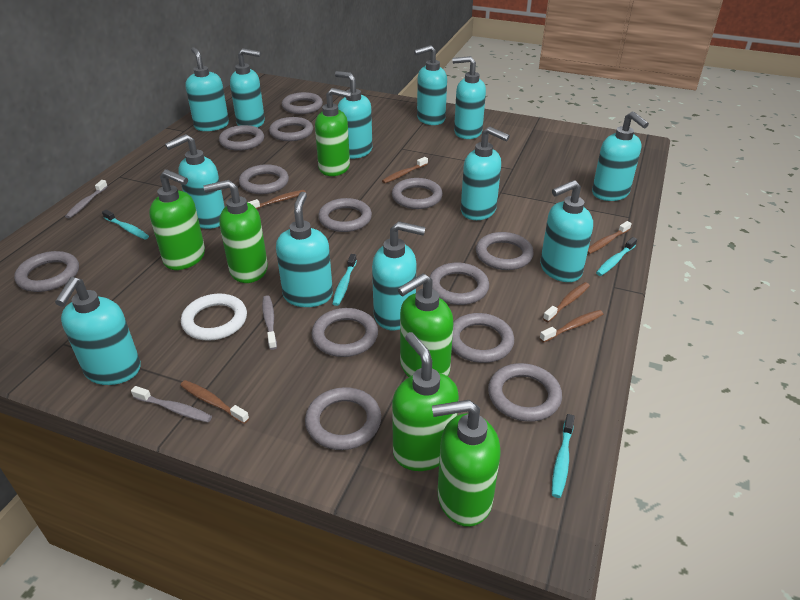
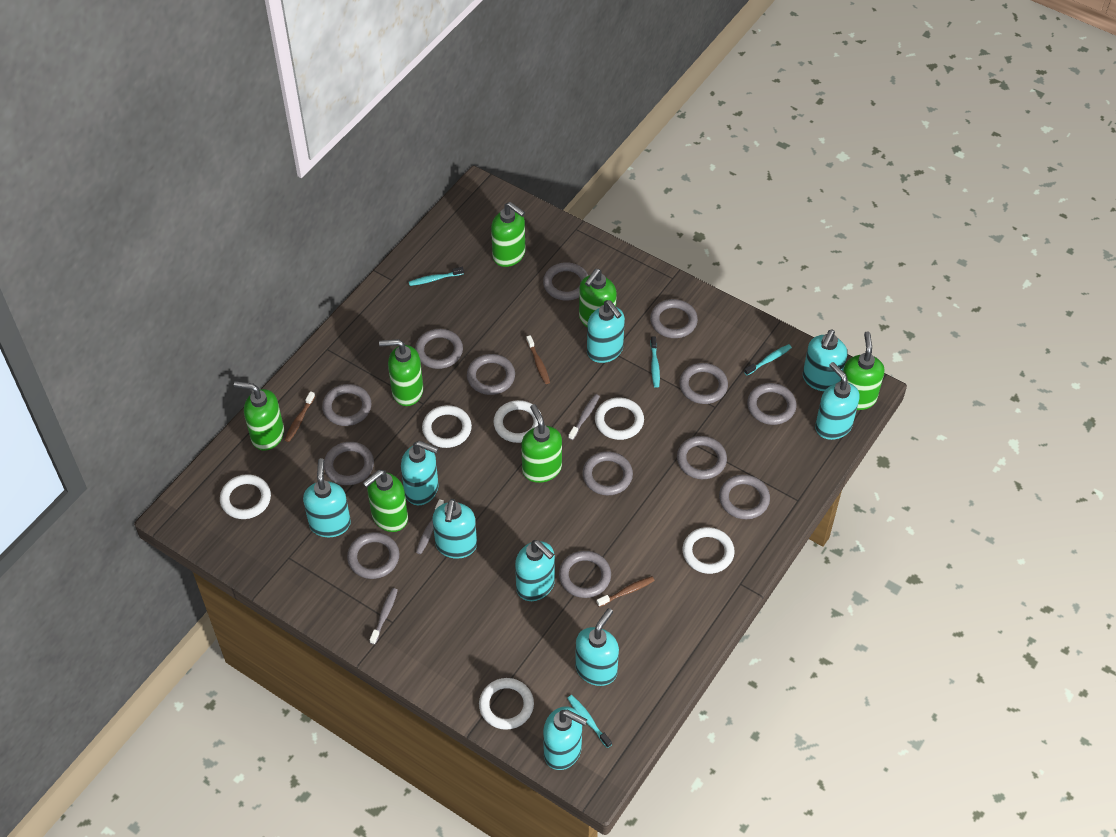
brown toothbrush: 6 -> 3
green soap dispenser: 6 -> 7
turquoise soap dispenser: 12 -> 9
white ring: 1 -> 6

